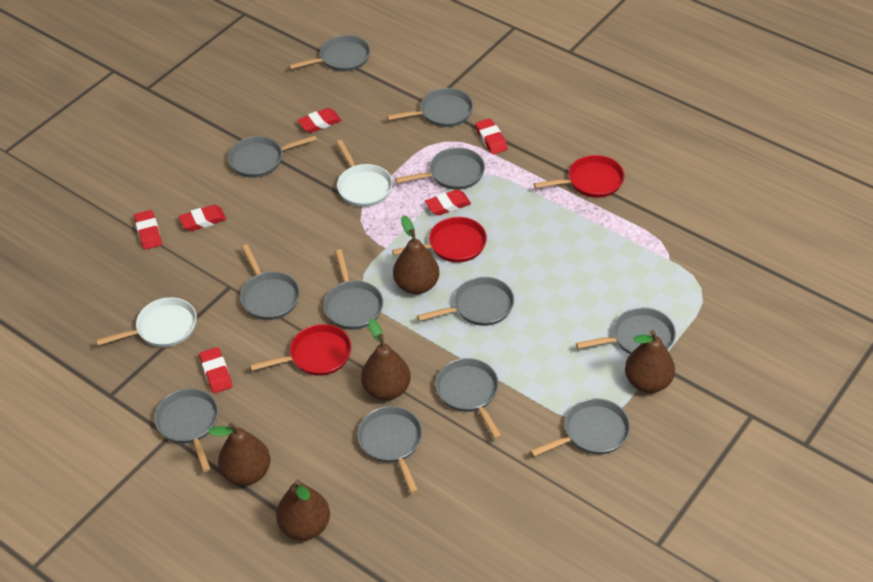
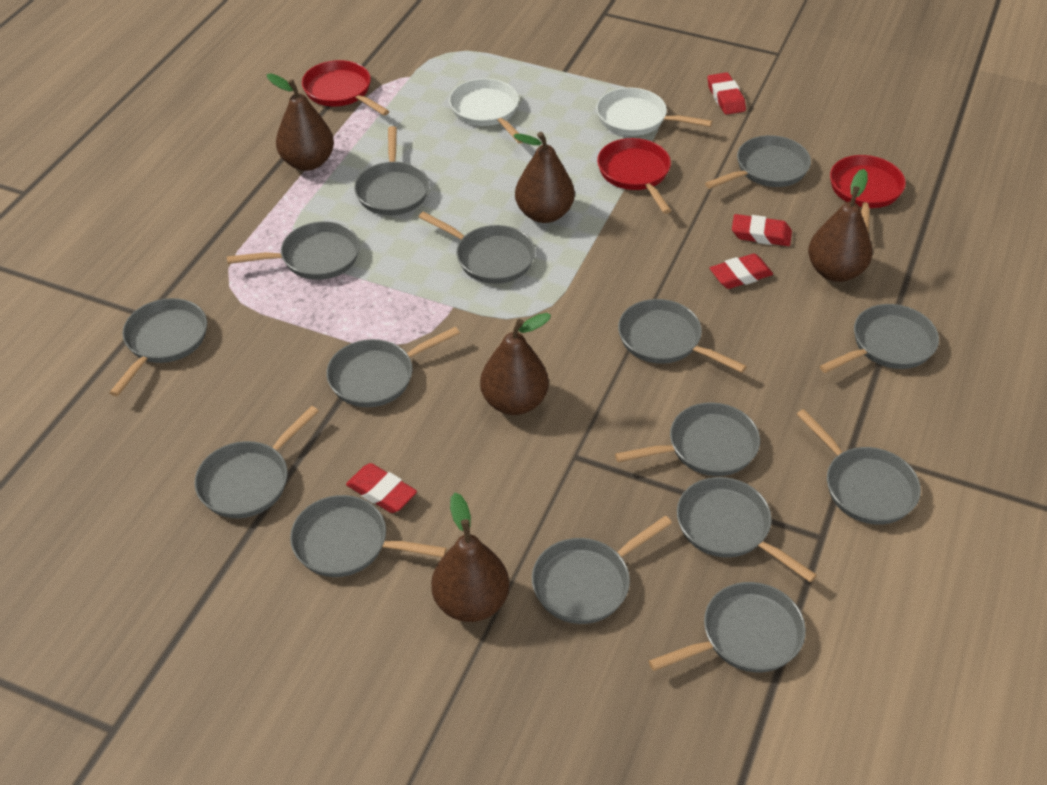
grey pan: 12 -> 15
red eraser: 6 -> 4

